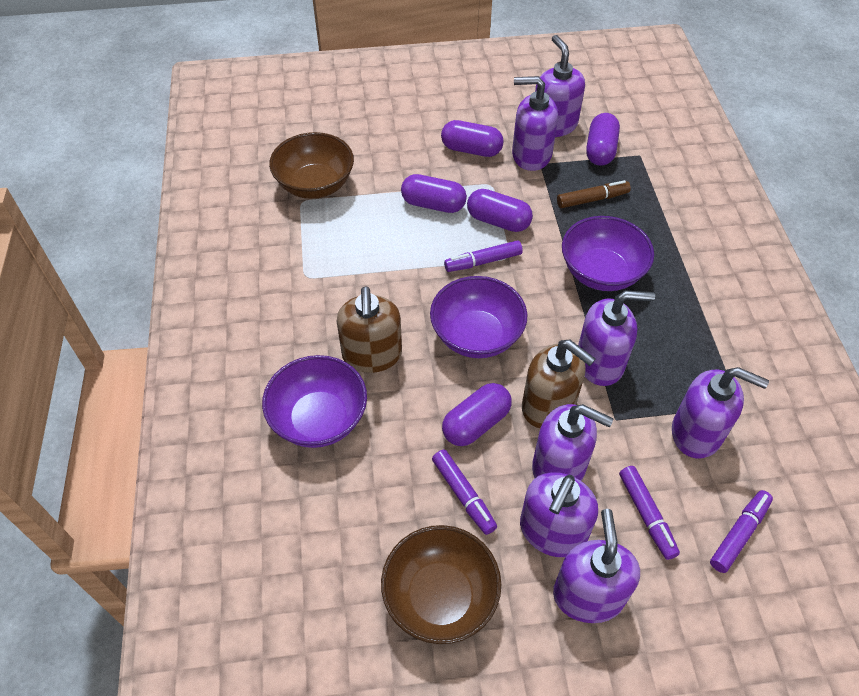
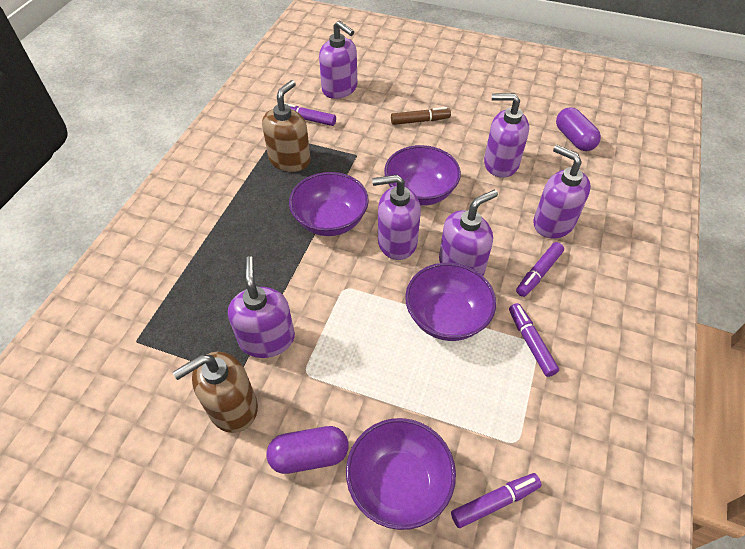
brown bowl: 2 -> 0
purple bowl: 3 -> 4
purple capsule: 5 -> 2
purple soap dispenser: 7 -> 6

